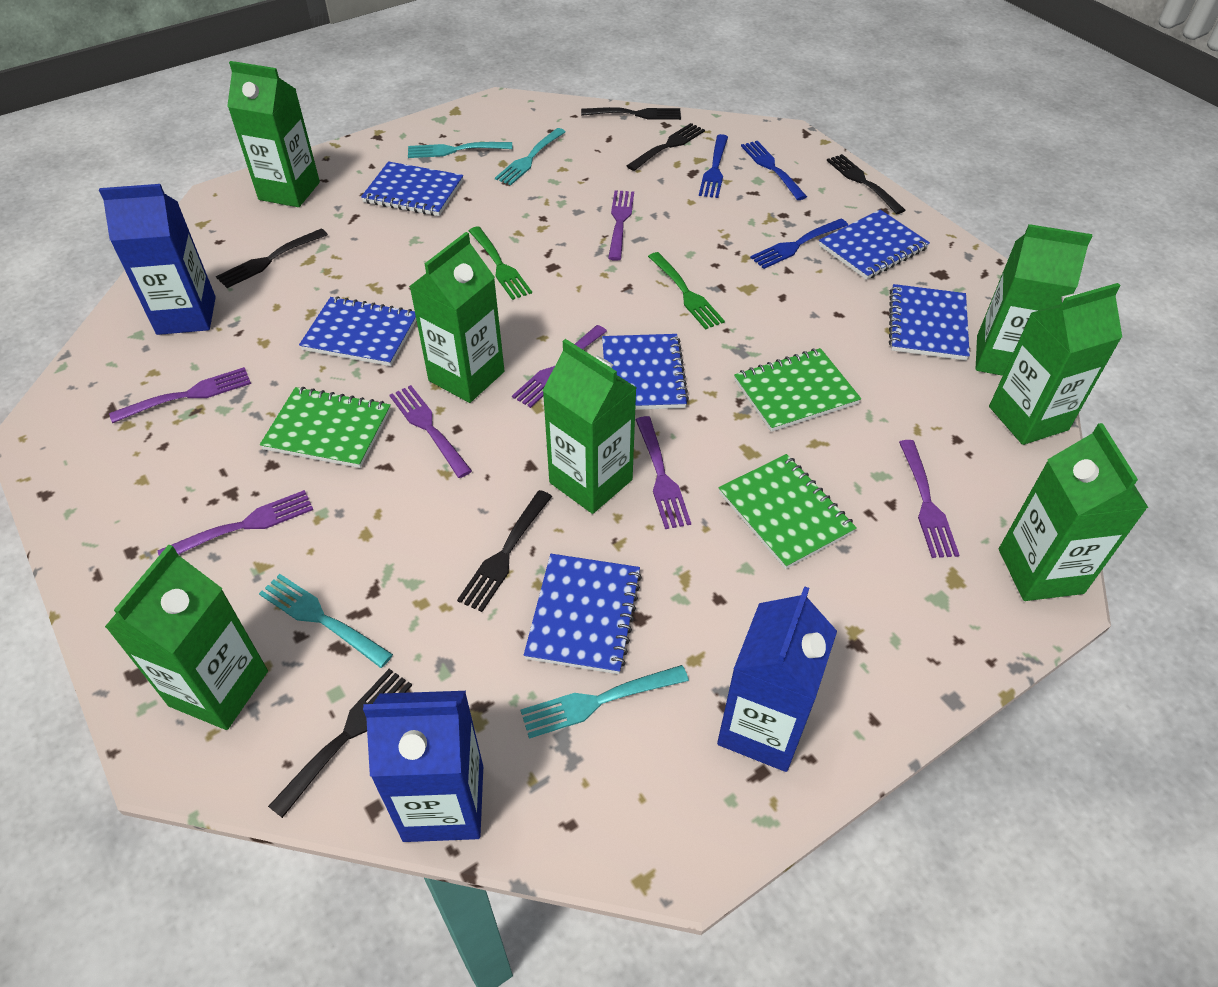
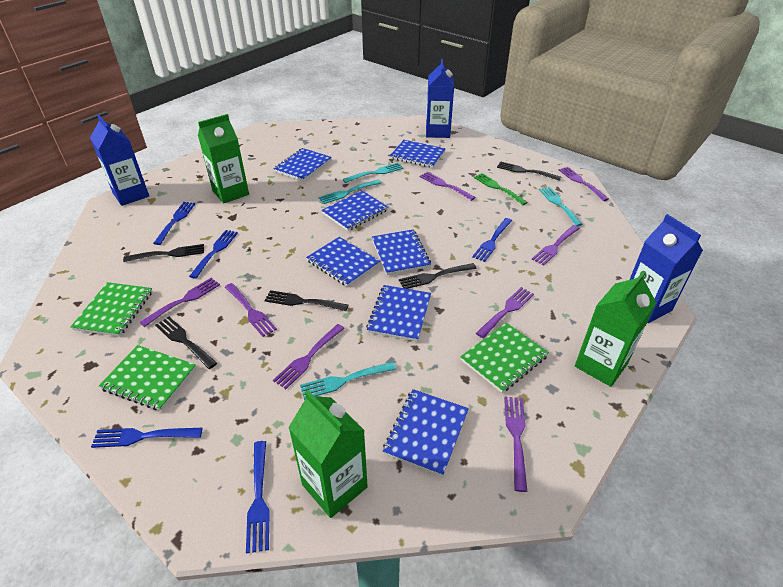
black fork: 6 -> 5
blue fork: 3 -> 5
blue notebook: 6 -> 7
green carton: 7 -> 3
green fork: 2 -> 1
purple fork: 7 -> 8

